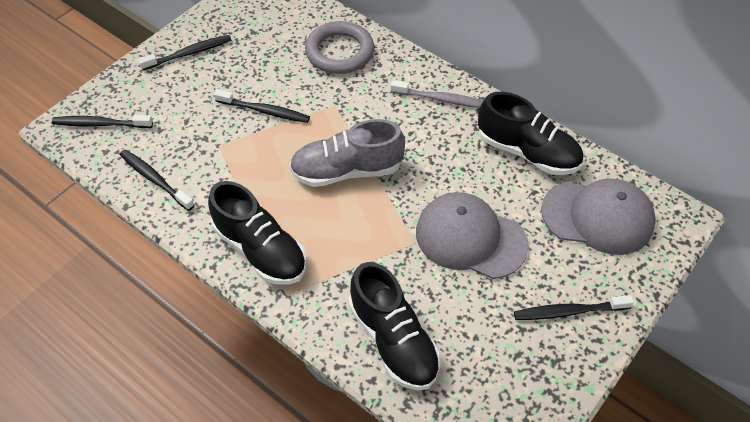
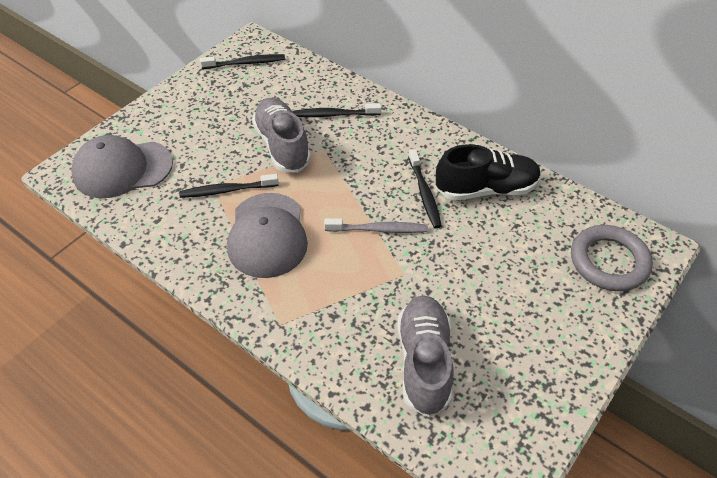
black shoe: 3 -> 1
black toothbrush: 5 -> 4
grey shoe: 1 -> 2

